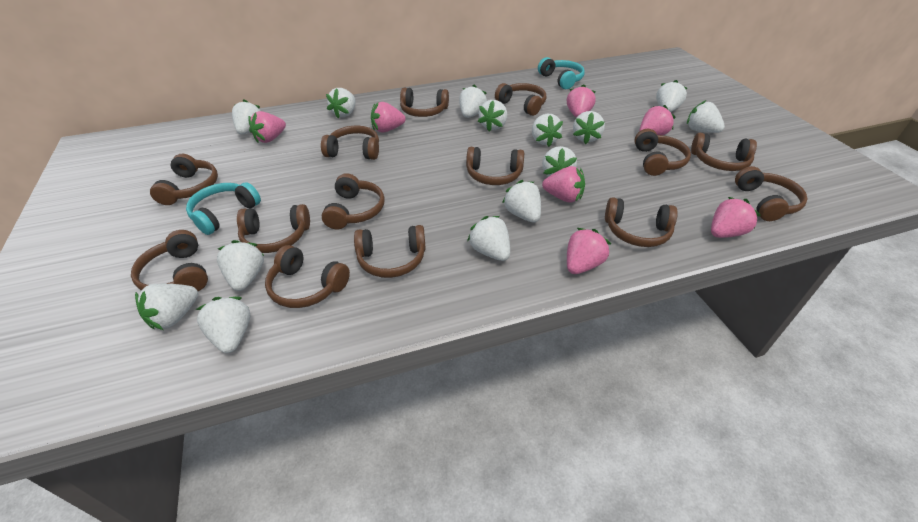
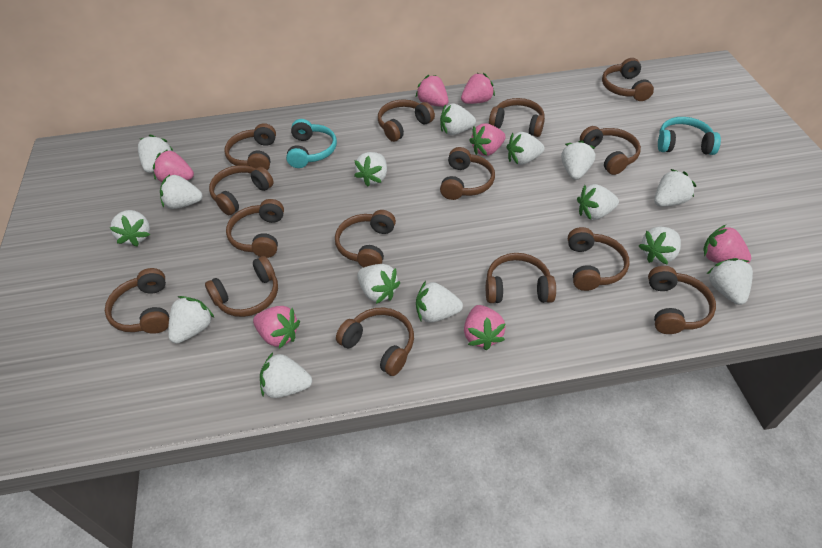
brown headphones: 14 -> 15
white strawberry: 14 -> 15

